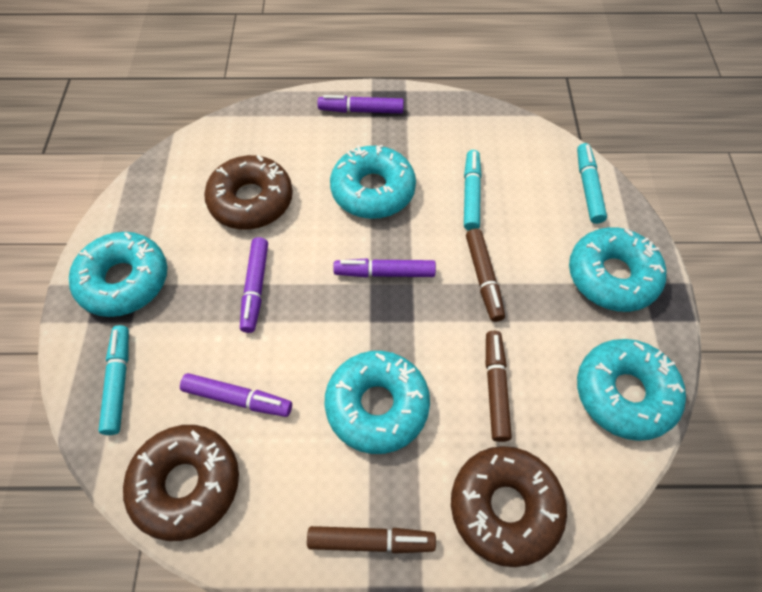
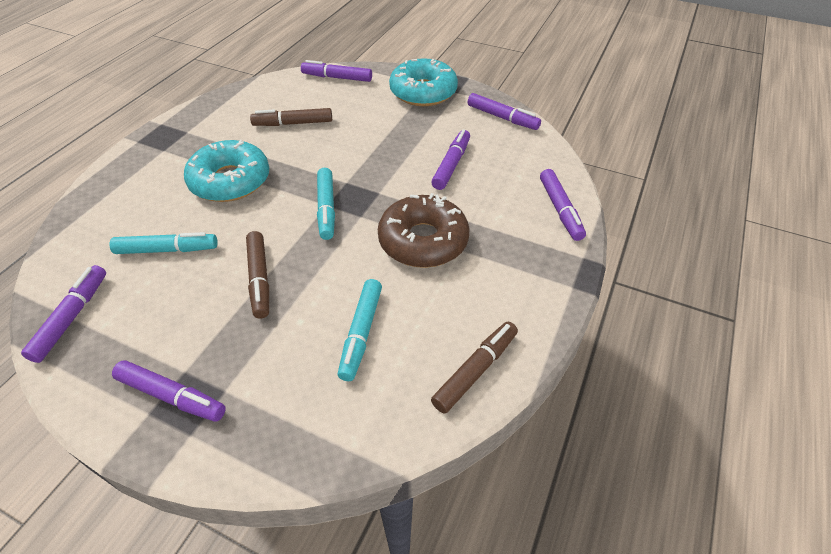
brown donut: 3 -> 1
purple marker: 4 -> 6
turquoise donut: 5 -> 2

